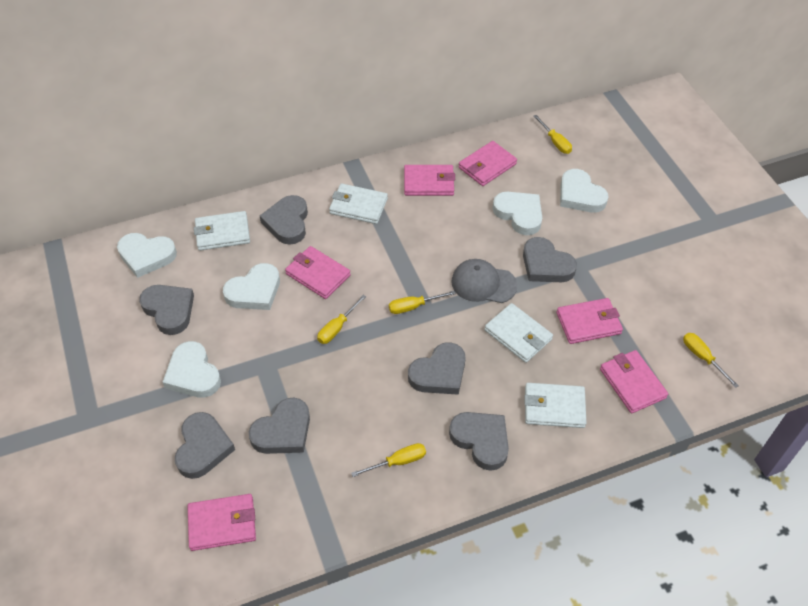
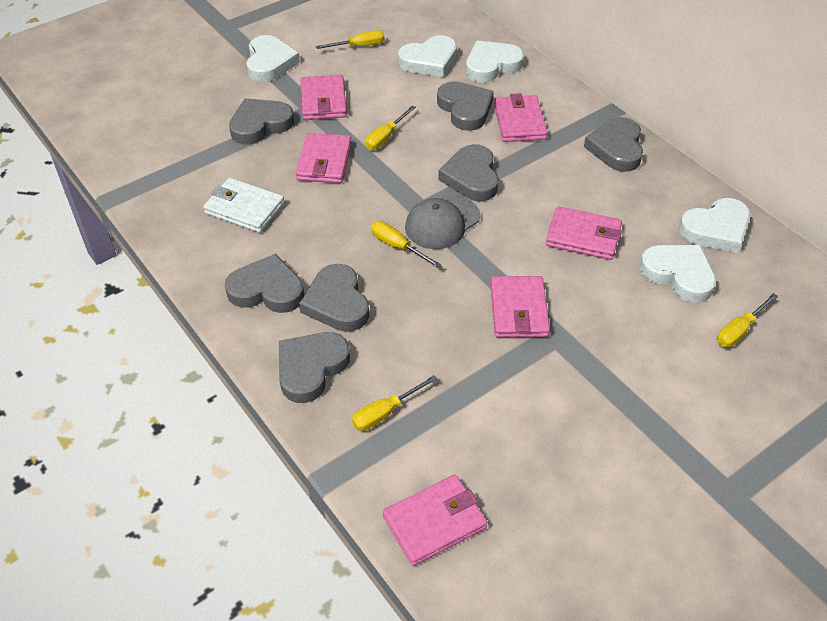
white wallet: 4 -> 1

